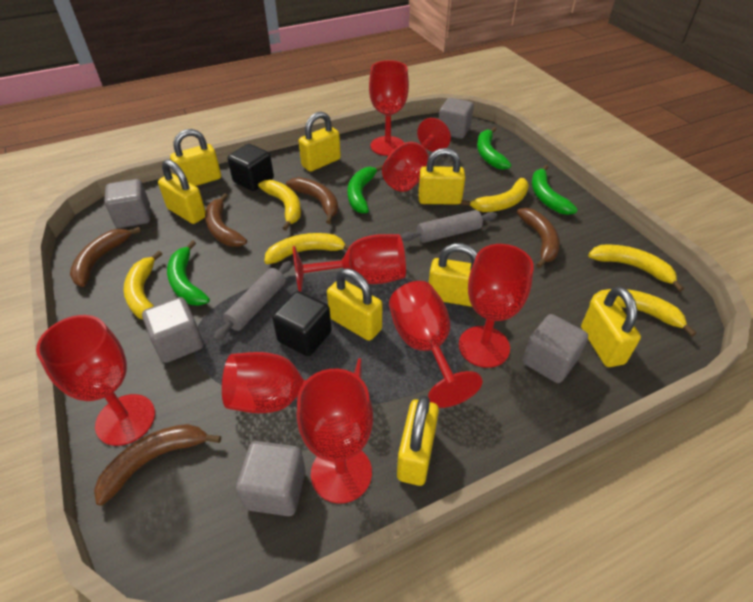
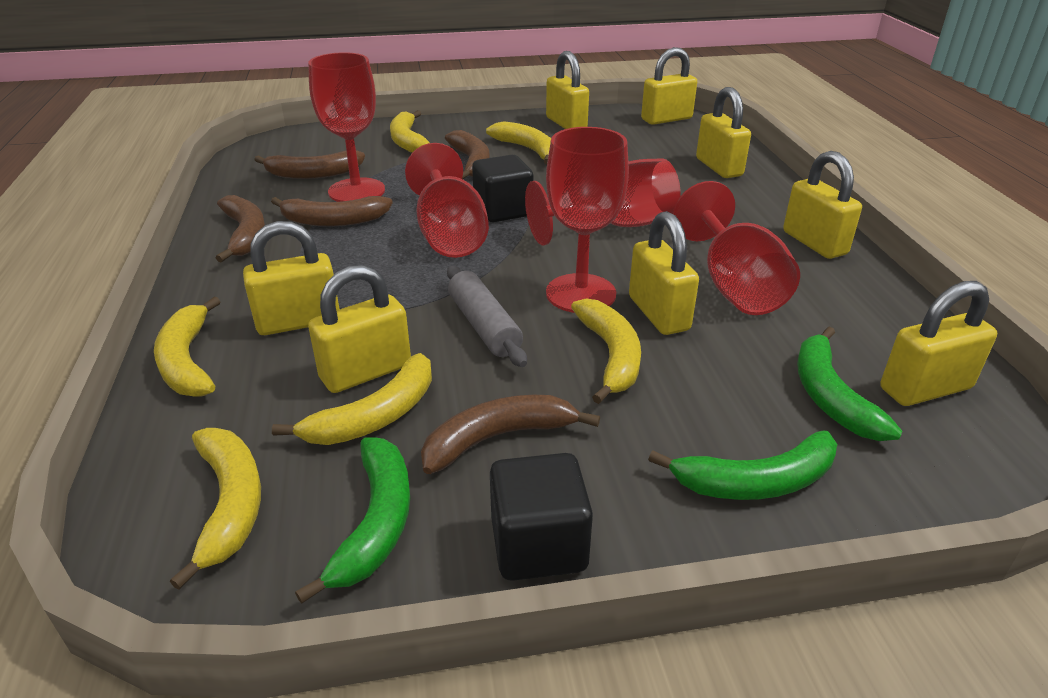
green banana: 4 -> 3
grey cube: 5 -> 0
grey rolling pin: 2 -> 1
red goblet: 8 -> 5

